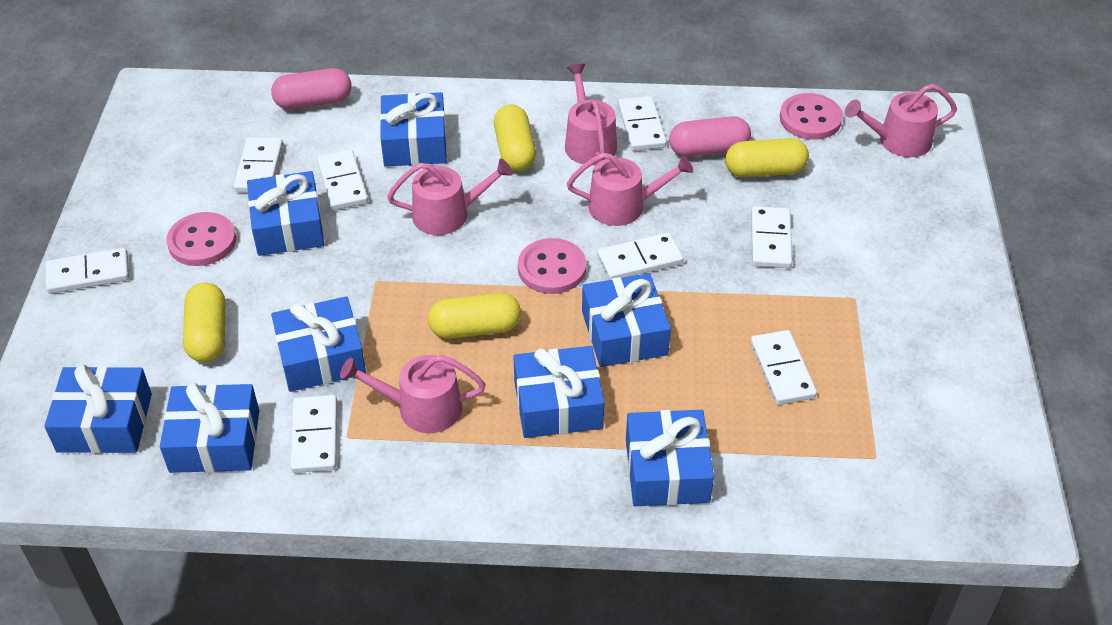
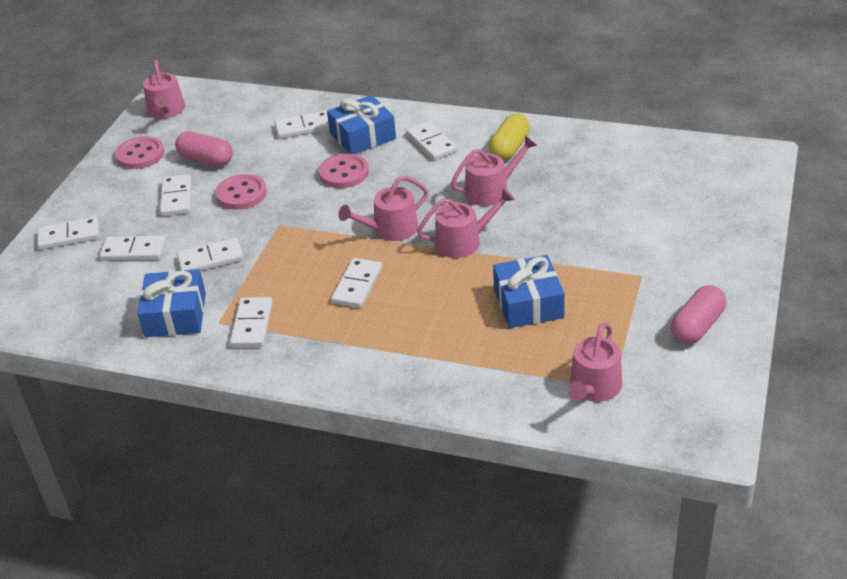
blue gift: 8 -> 3
yellow capsule: 4 -> 1

